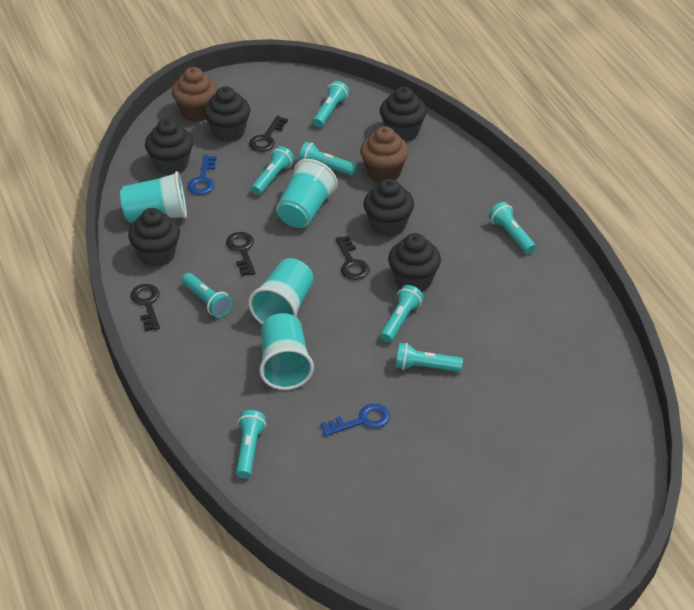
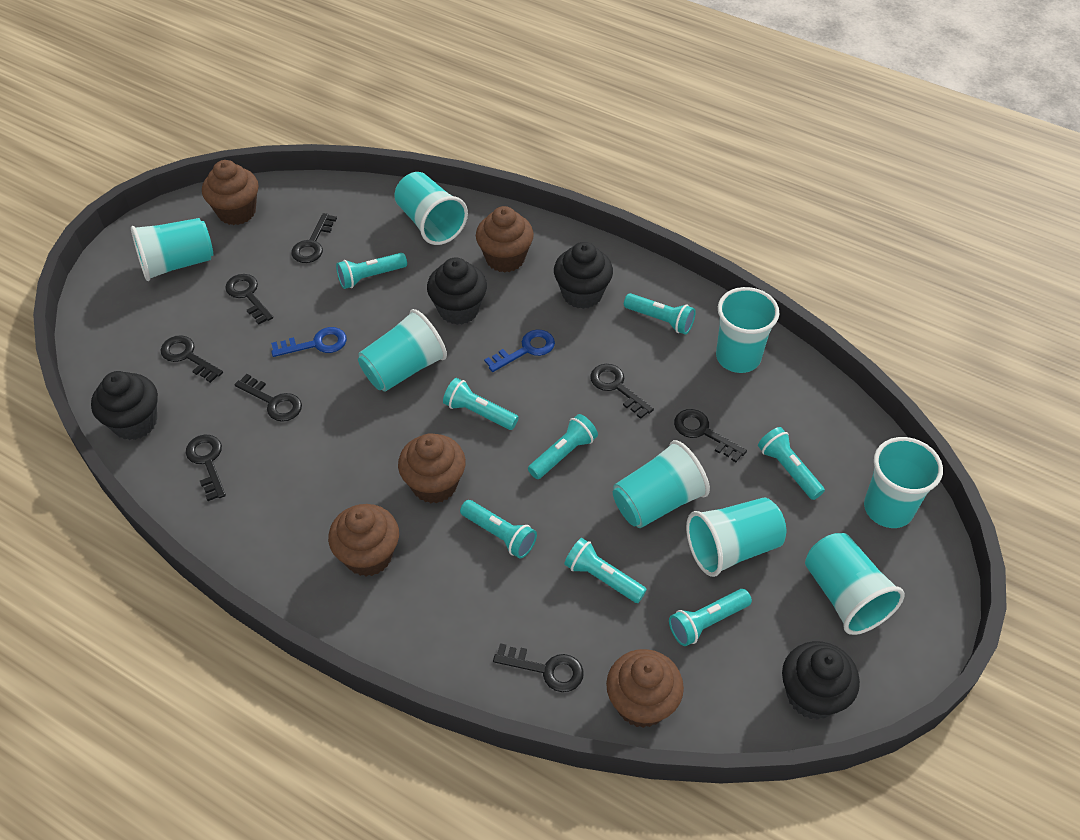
black cupcake: 6 -> 4
black key: 4 -> 8
brown cupcake: 2 -> 5
turquoise cup: 4 -> 8

